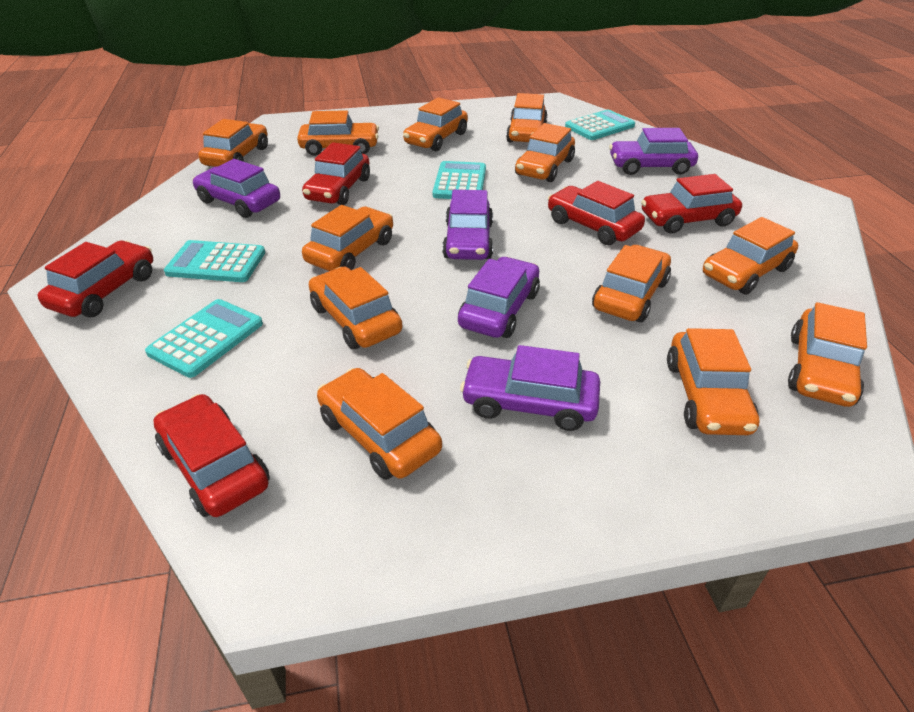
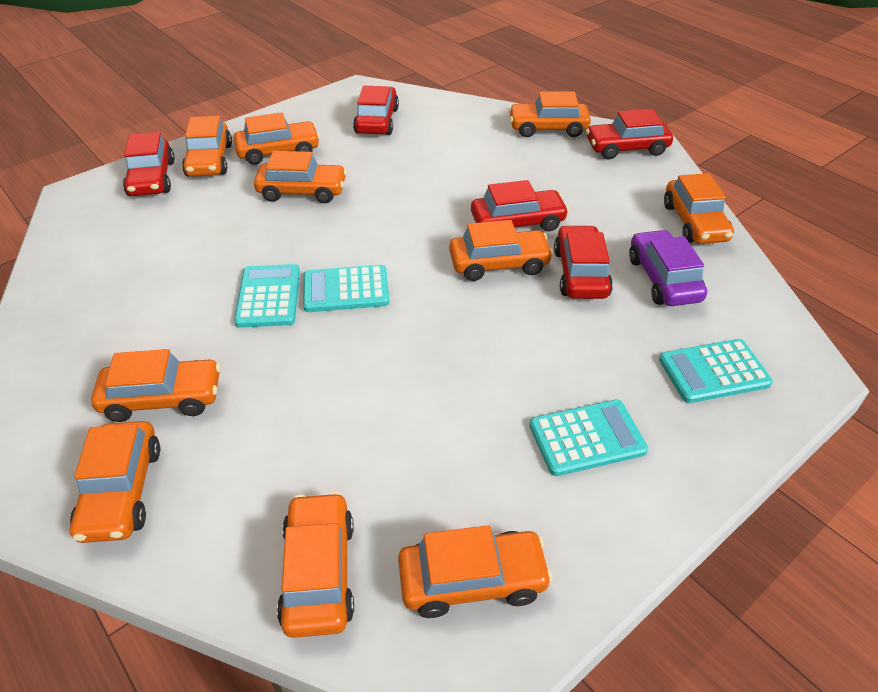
orange car: 12 -> 10
purple car: 5 -> 1

